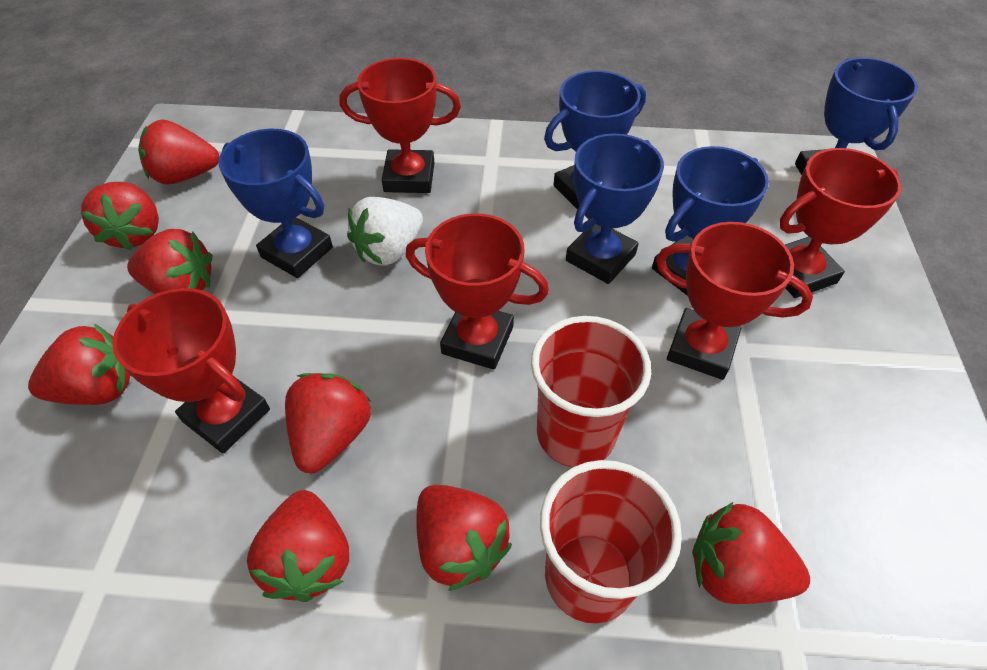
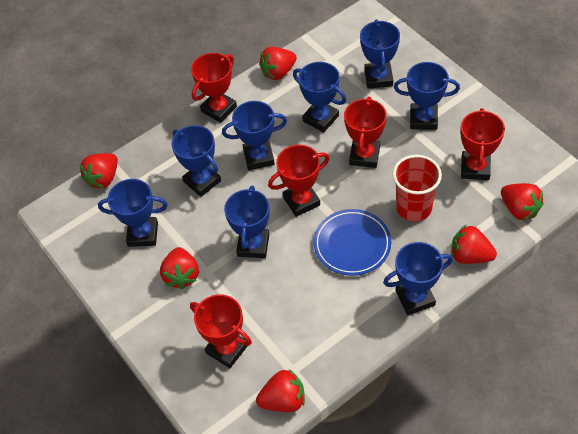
blue plate: 0 -> 1
blue trophy: 5 -> 8
red cup: 2 -> 1
red strawberry: 8 -> 6
white strawberry: 1 -> 0

